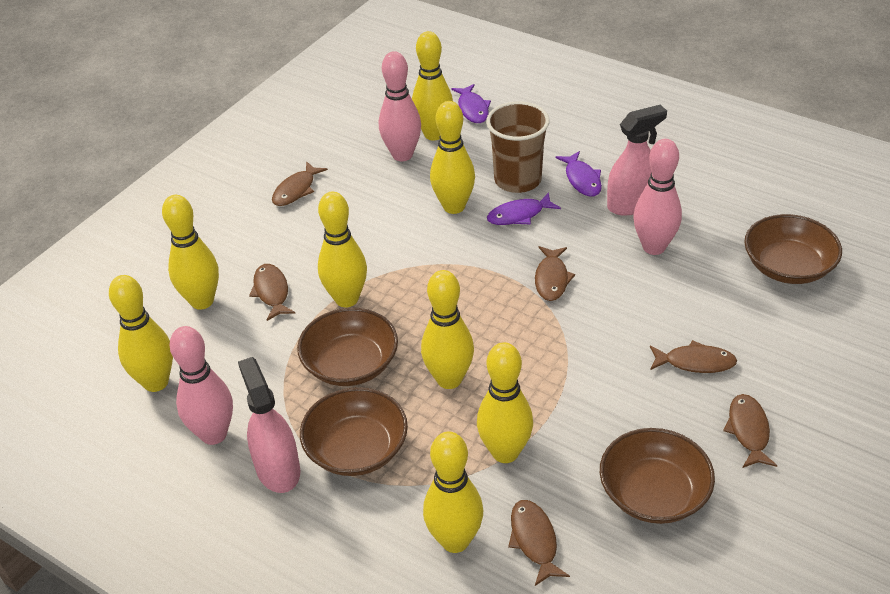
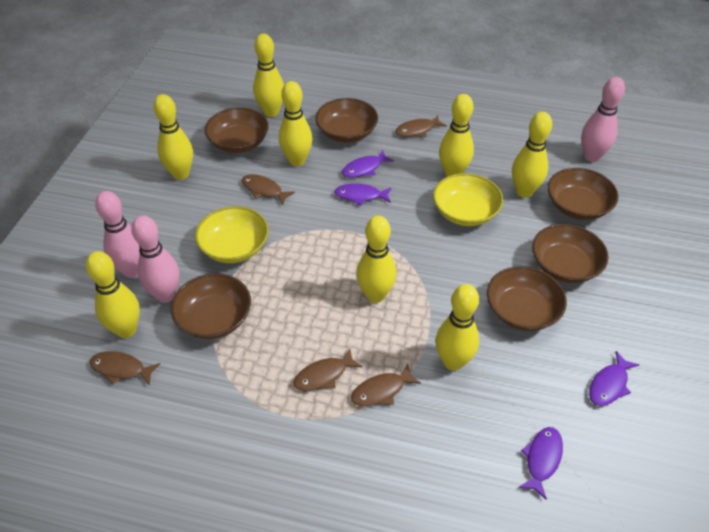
brown bowl: 4 -> 6
brown cup: 1 -> 0
brown fish: 6 -> 5
pink spray bottle: 2 -> 0
purple fish: 3 -> 4
yellow bowl: 0 -> 2

